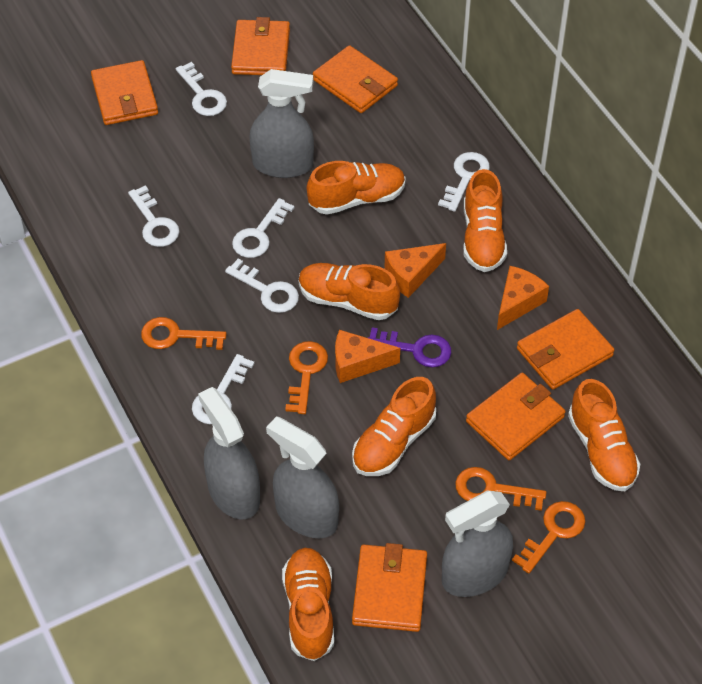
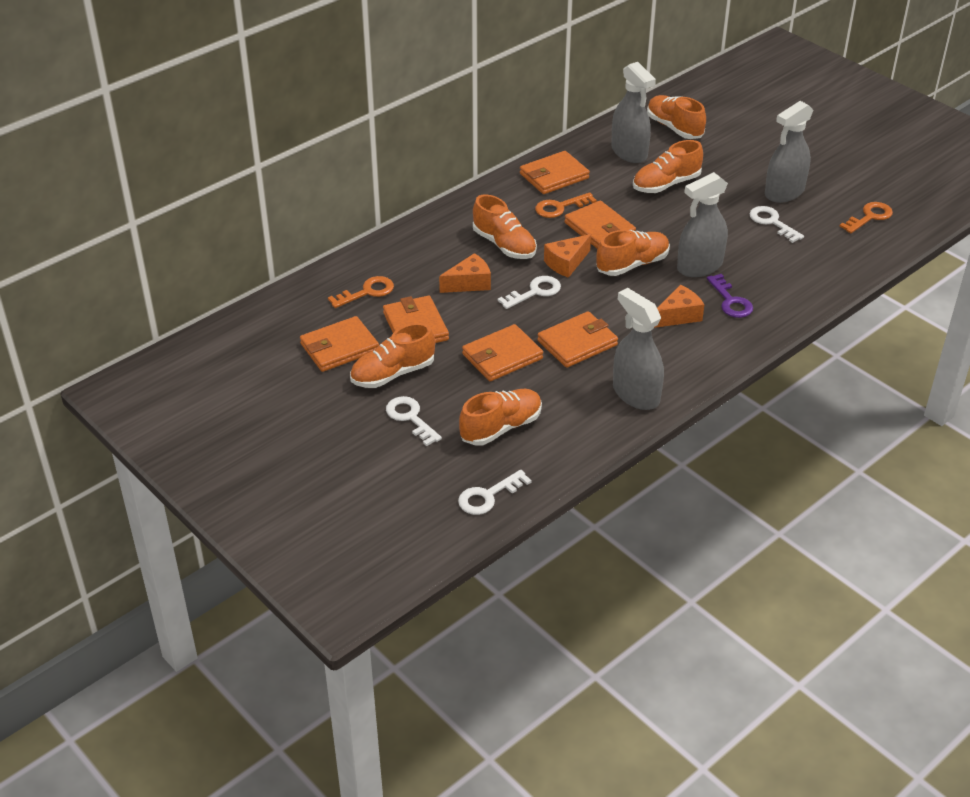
orange key: 4 -> 3
white key: 6 -> 4

